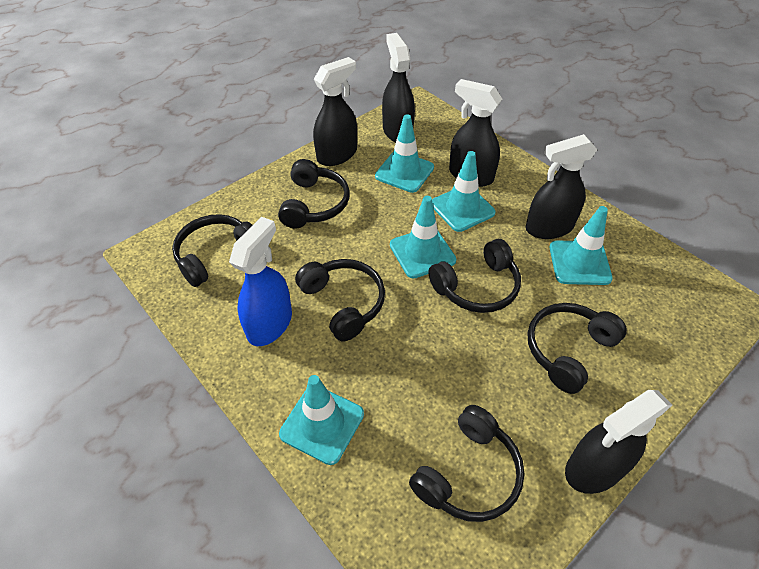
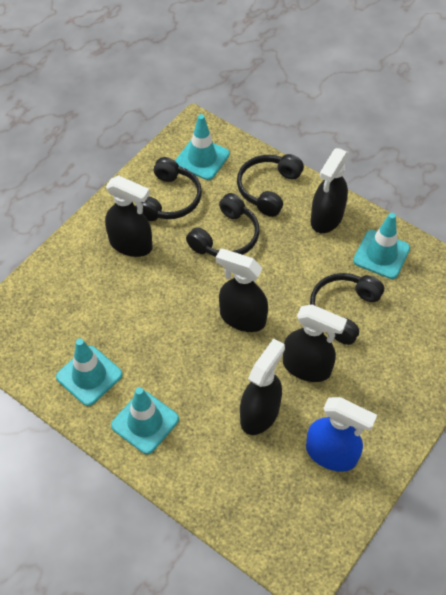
black headphones: 6 -> 4
turquoise traffic cone: 5 -> 4

